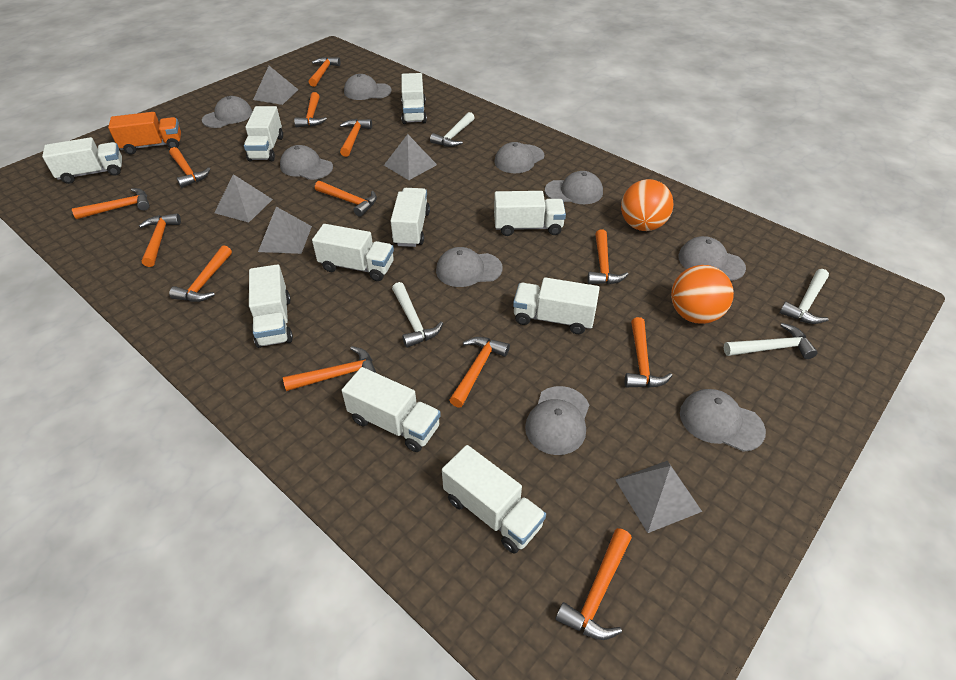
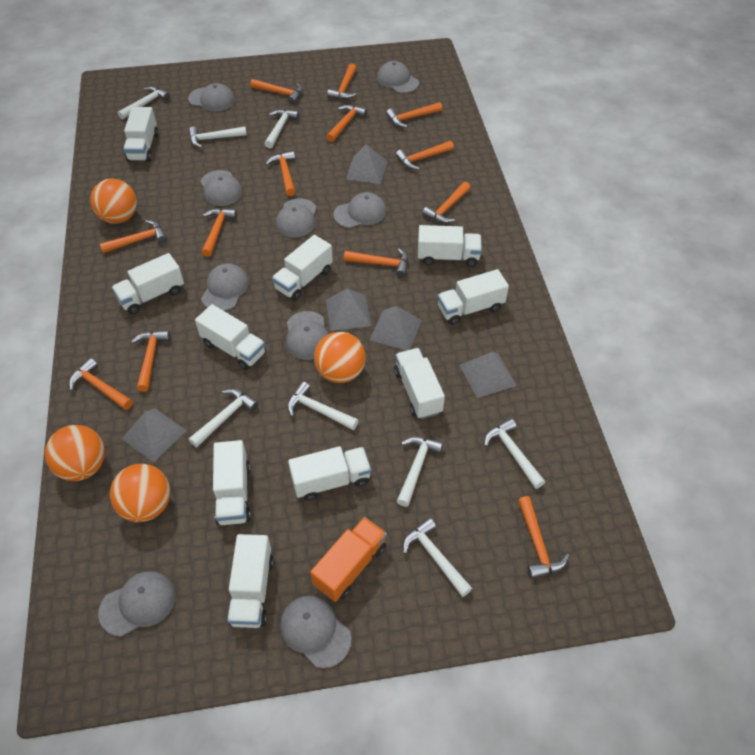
orange ball: 2 -> 4
white hammer: 4 -> 8

